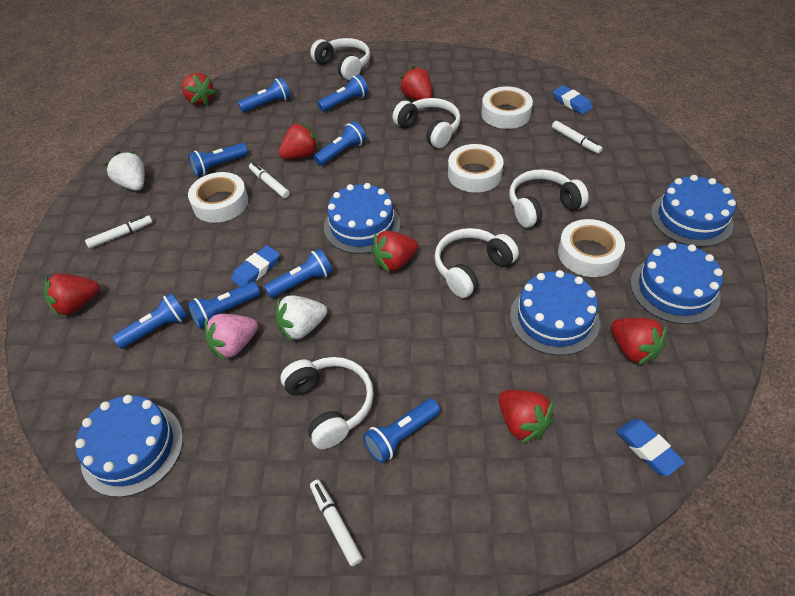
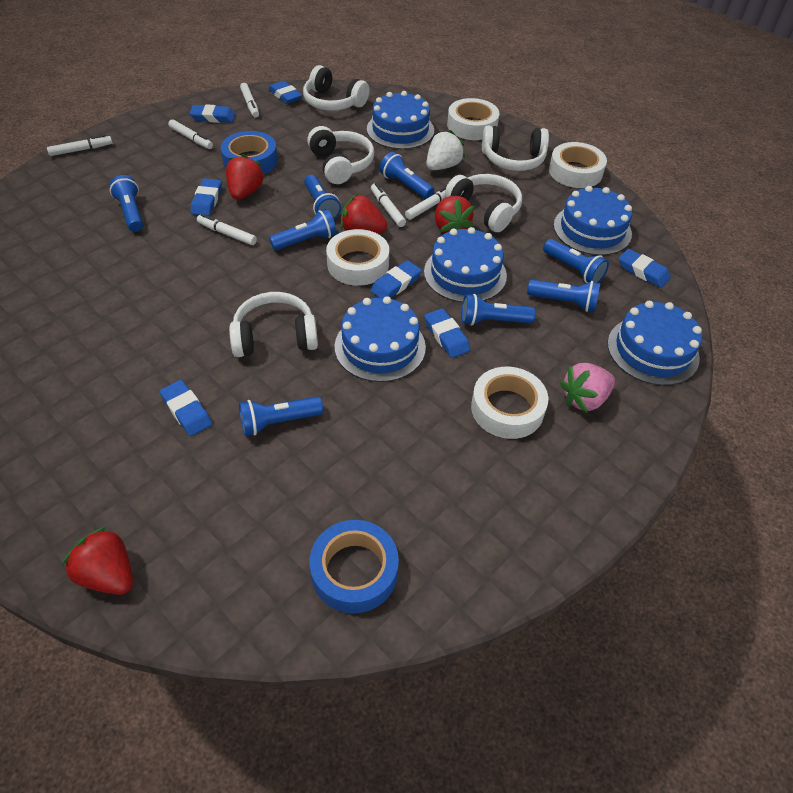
blue eraser: 3 -> 7
blue tape: 0 -> 2
red strawberry: 7 -> 4
white marker: 4 -> 6
white strawberry: 2 -> 1

